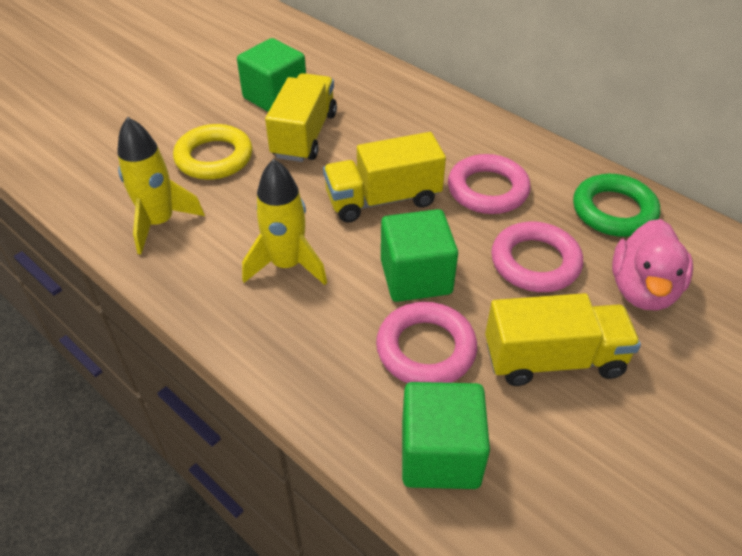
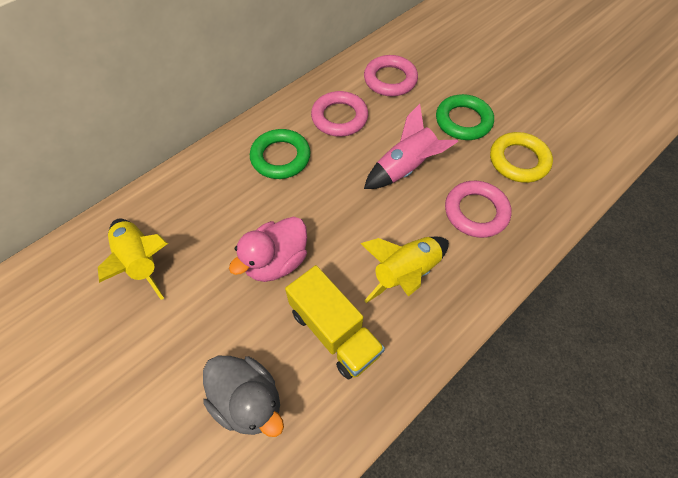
green cube: 3 -> 0
green ring: 1 -> 2
grey duck: 0 -> 1
pink rocket: 0 -> 1
yellow truck: 3 -> 1

